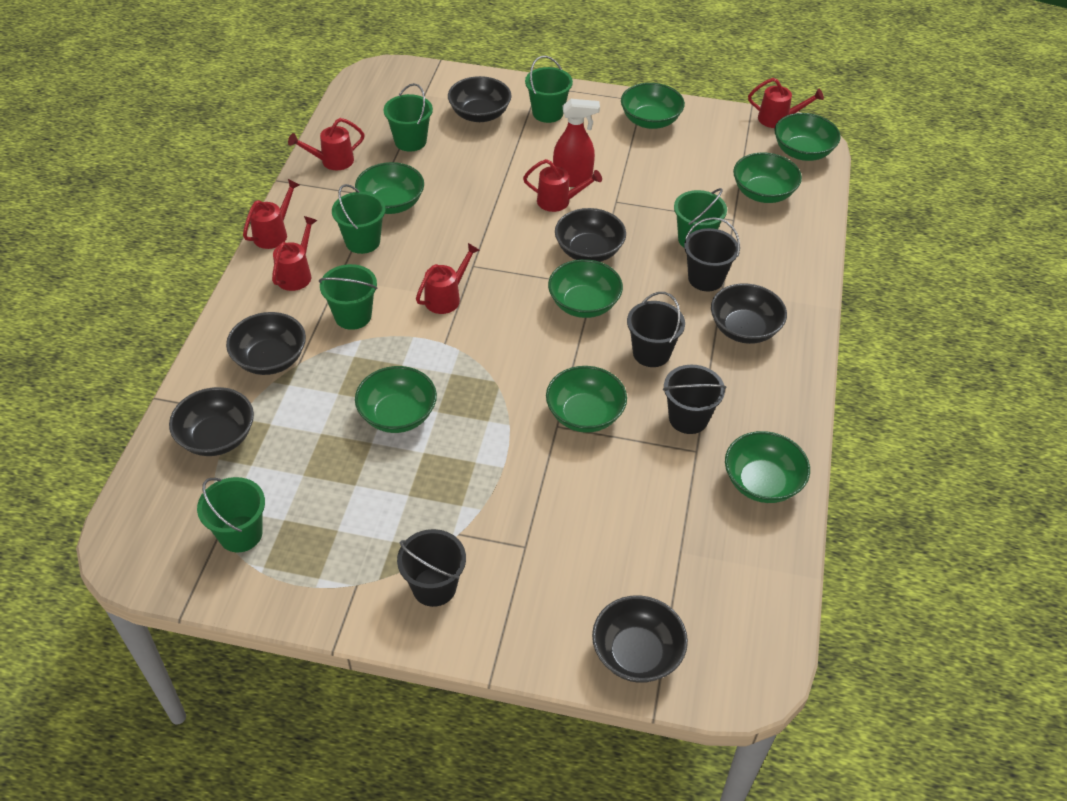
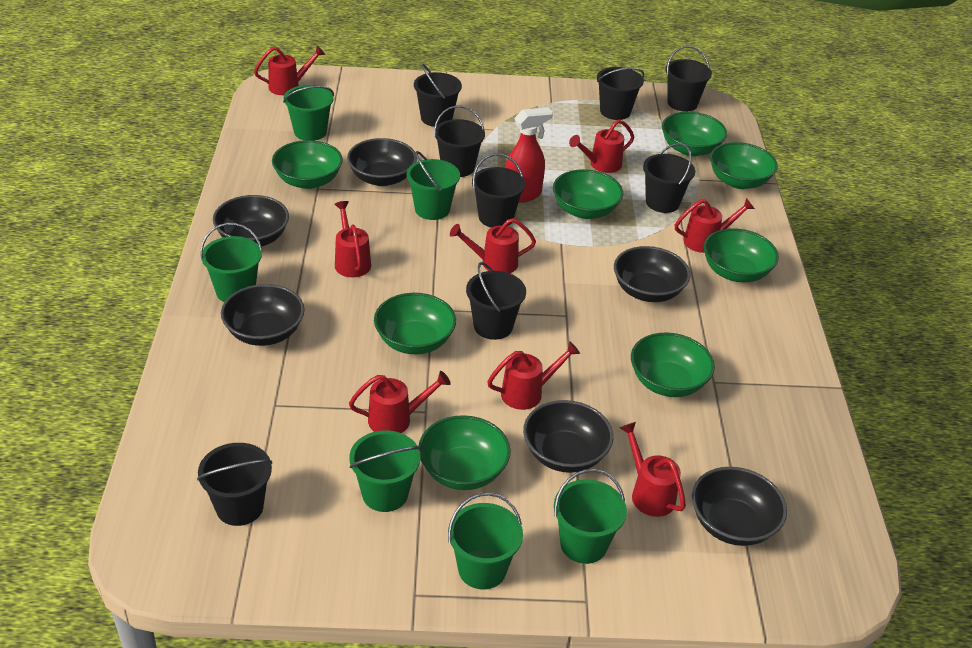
black bucket: 4 -> 8
red watering can: 6 -> 8

